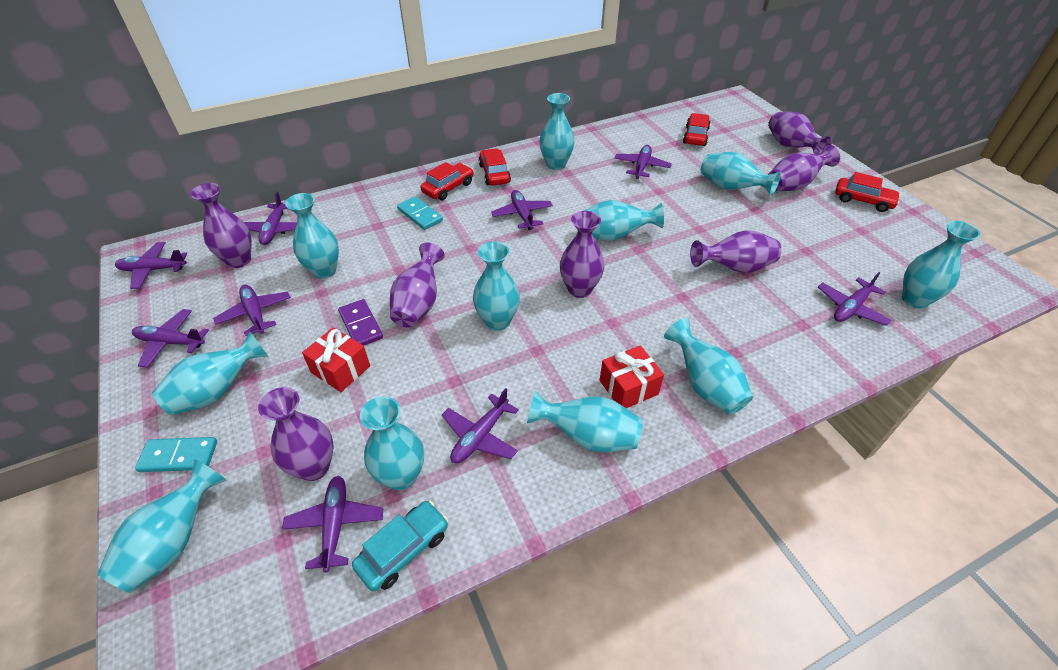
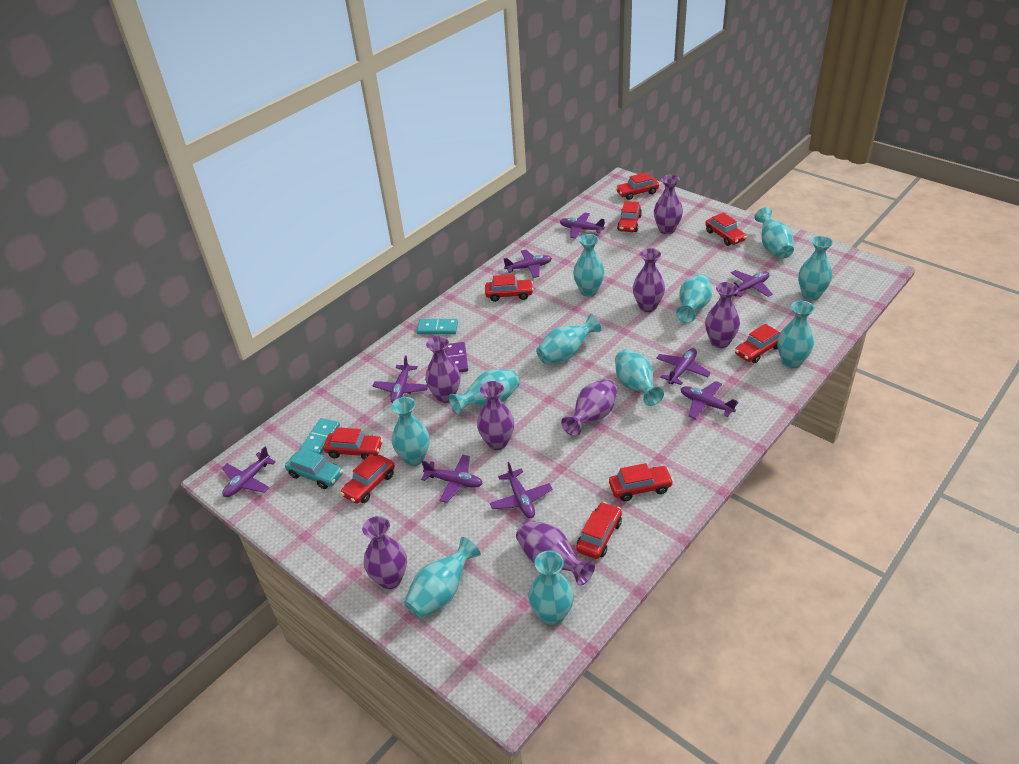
purple vase: 7 -> 8
red car: 4 -> 9
red gift: 2 -> 0

